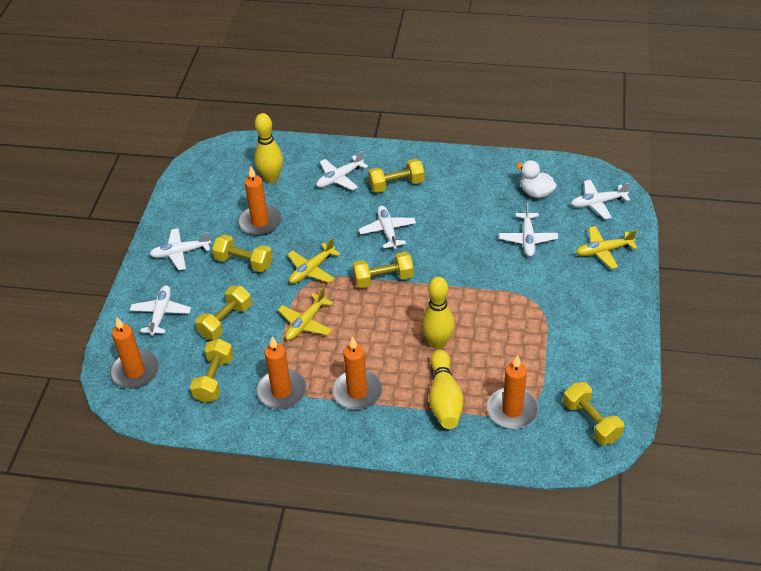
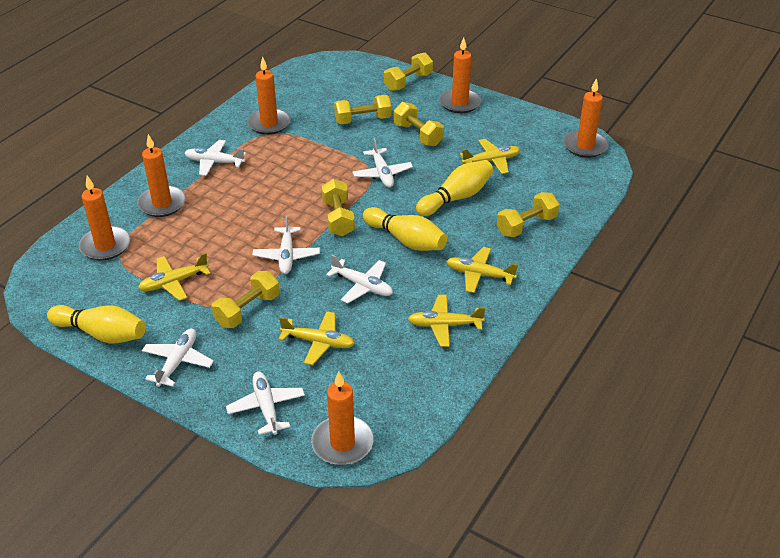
orange candle: 5 -> 6
white duck: 1 -> 0
yellow plane: 3 -> 5

